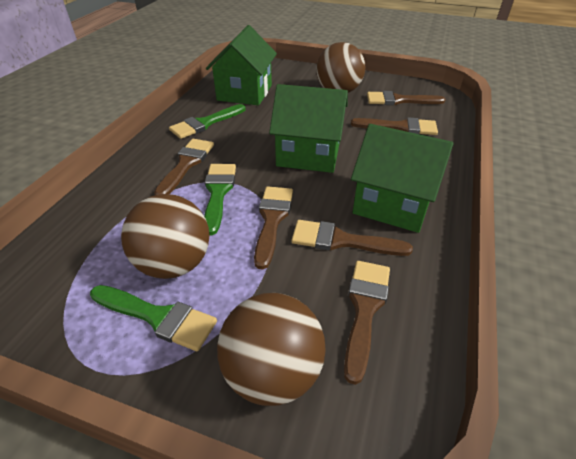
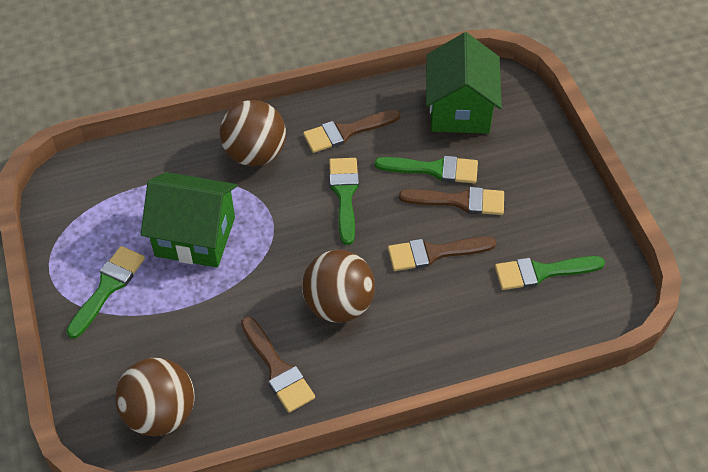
brown brush: 6 -> 4
green brush: 3 -> 4
green house: 3 -> 2

